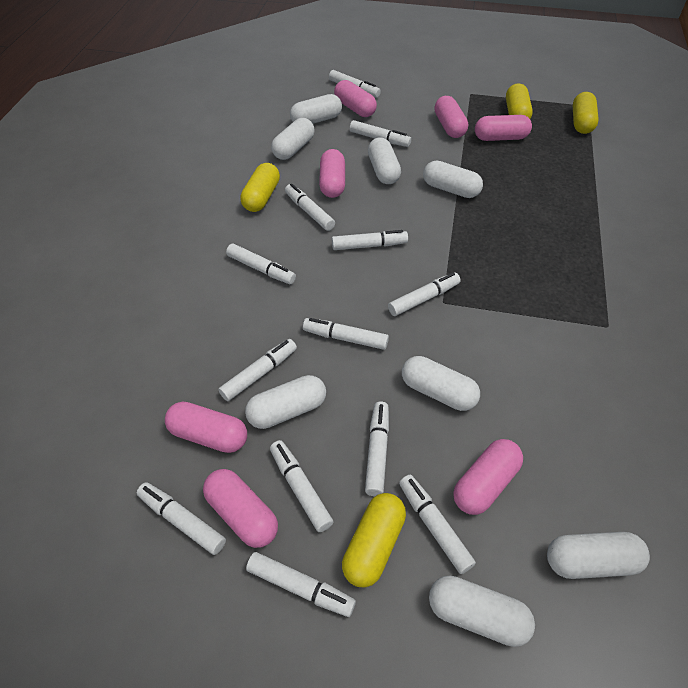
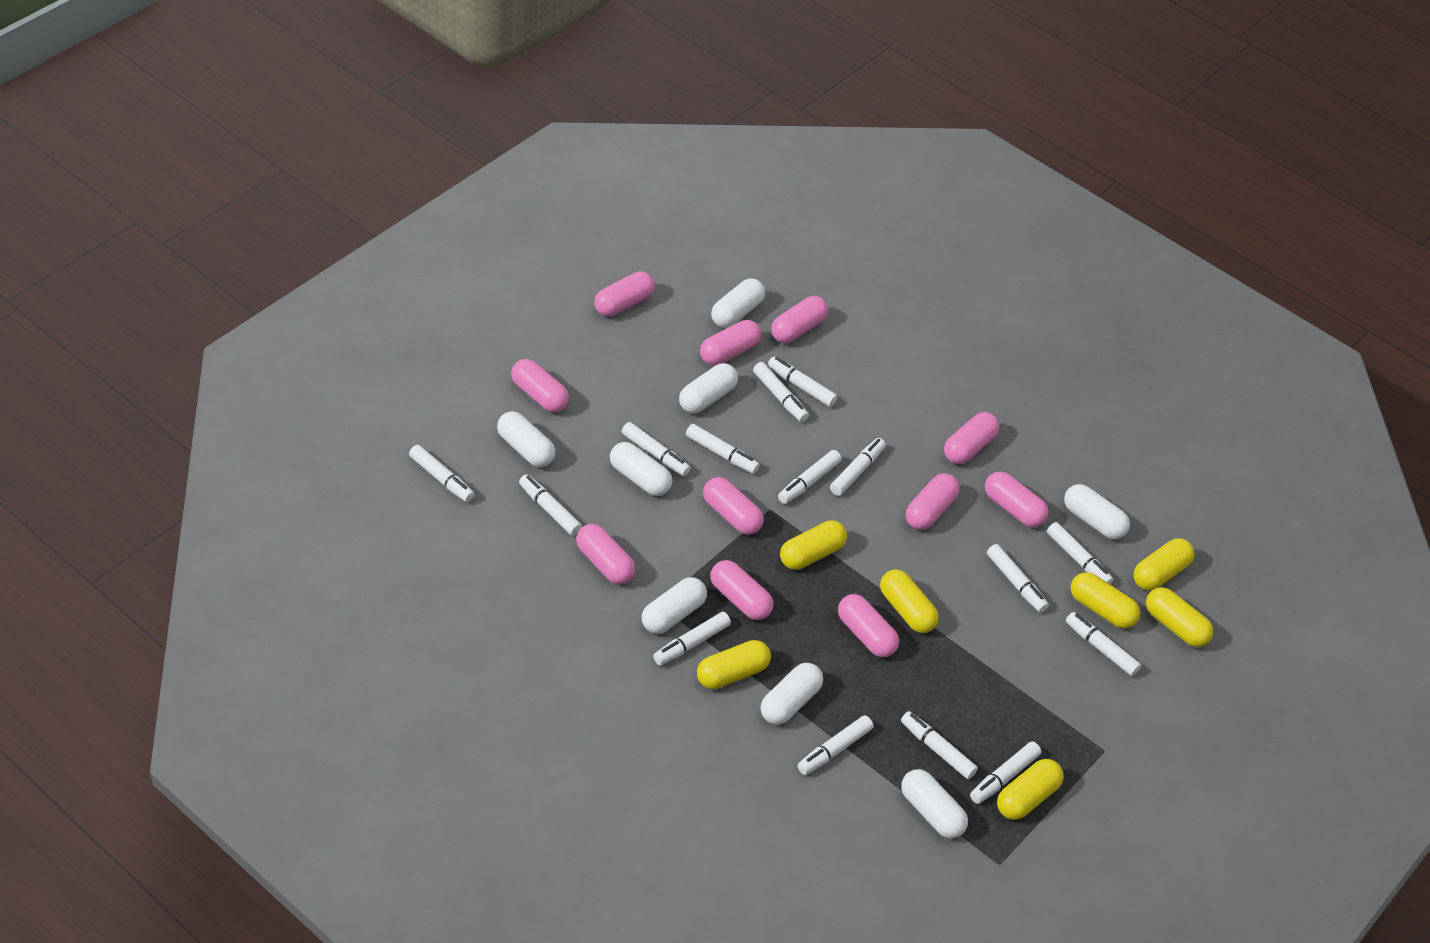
pink capsule: 7 -> 11
white marker: 13 -> 15
yellow capsule: 4 -> 7

